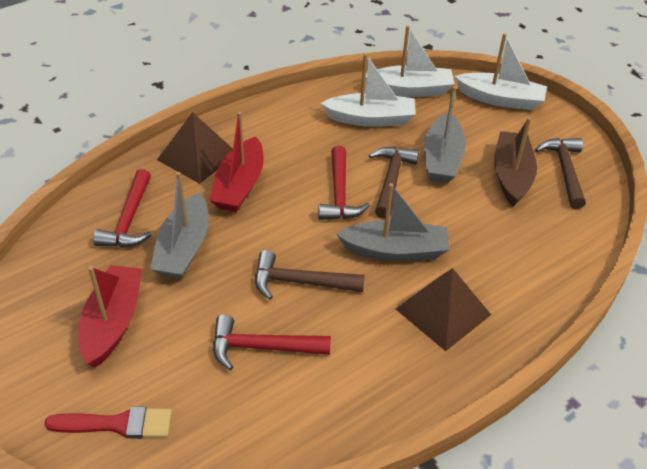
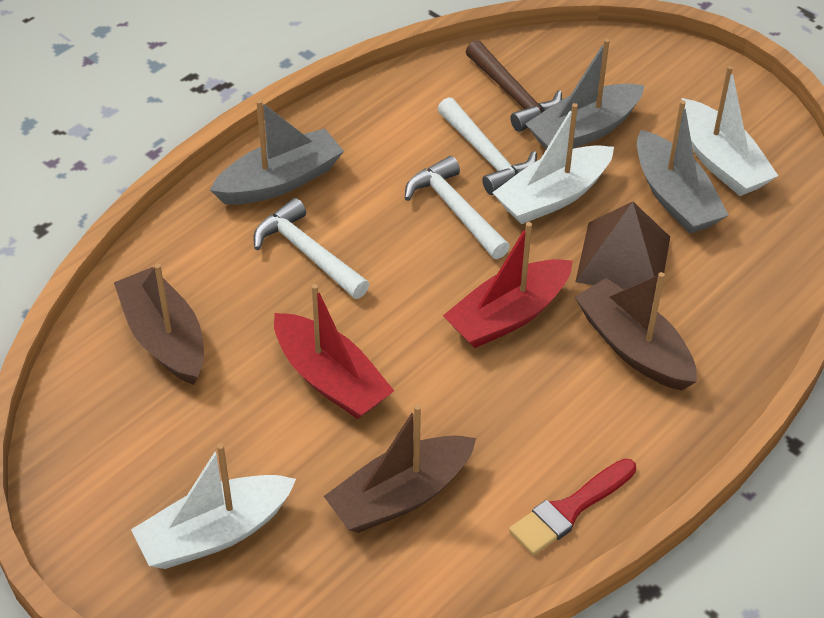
brown boat: 1 -> 3
brown hammer: 3 -> 1
brown pyramid: 2 -> 1
red hammer: 3 -> 0
white hammer: 0 -> 3

